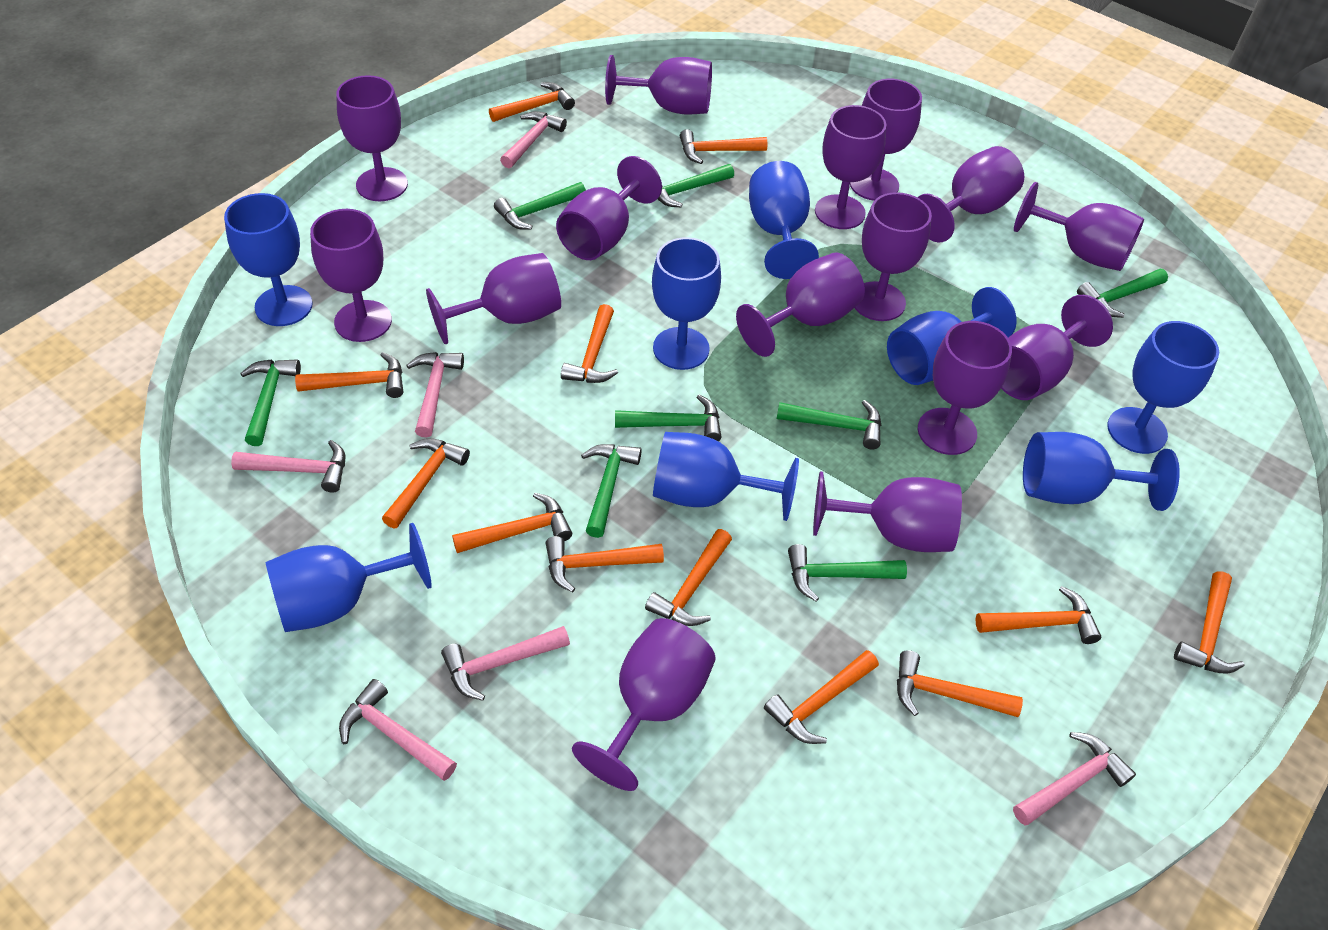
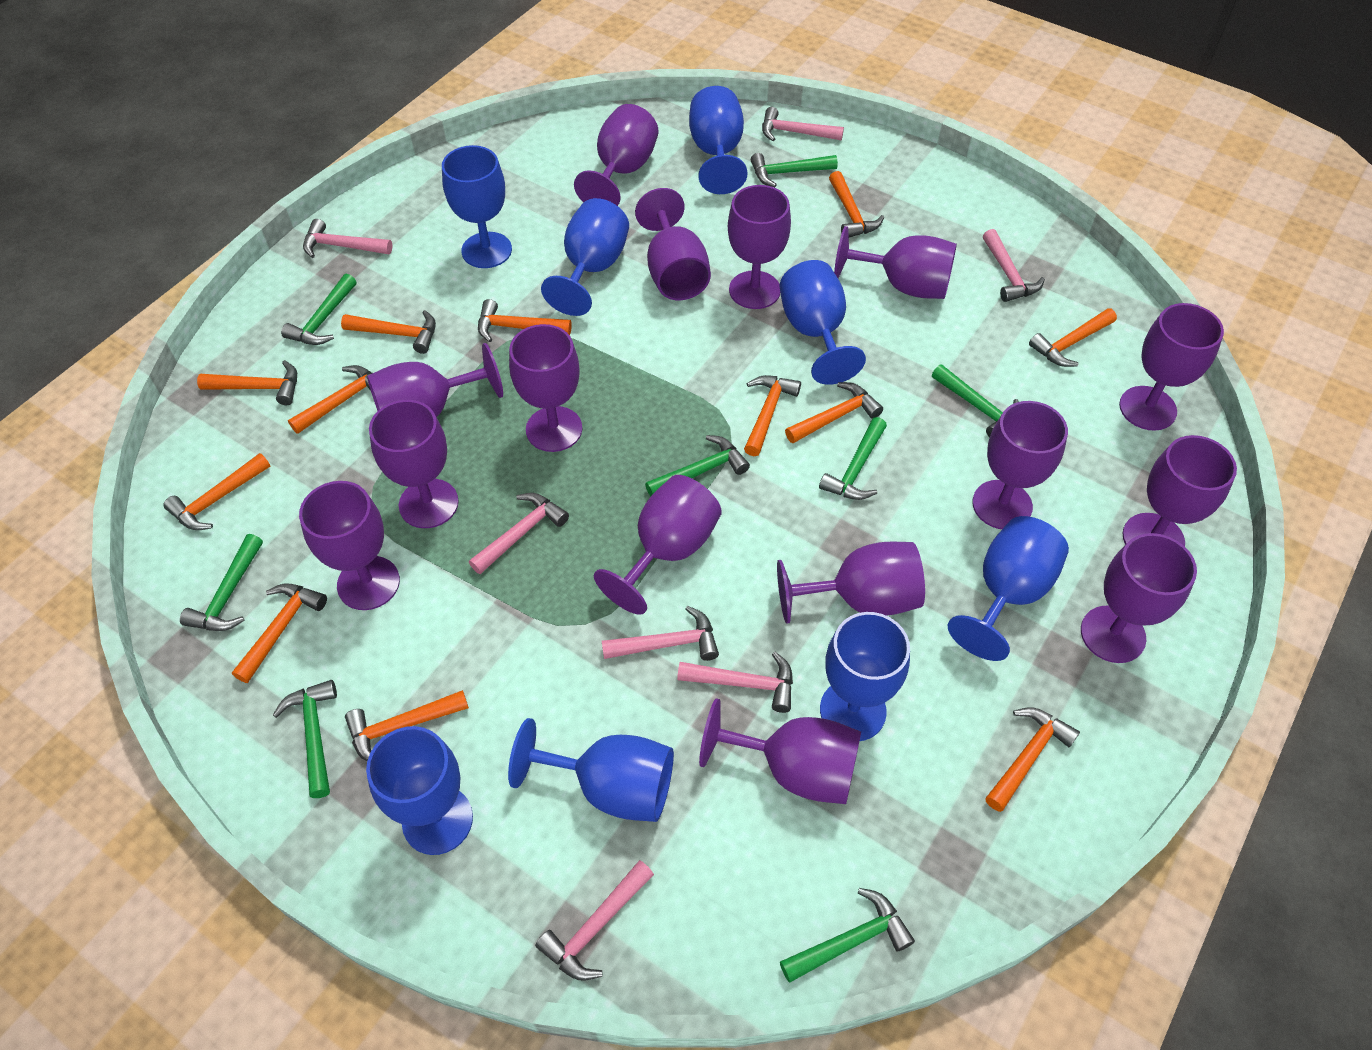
pink hammer: 6 -> 7

